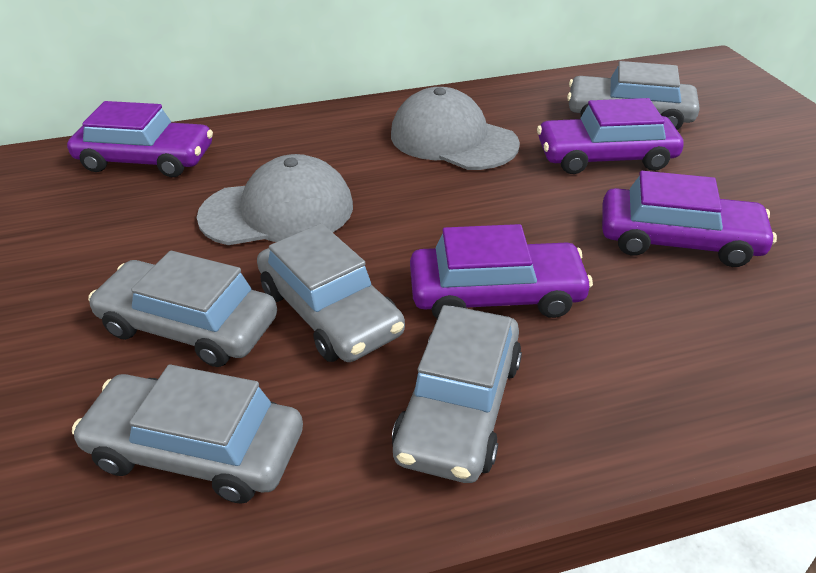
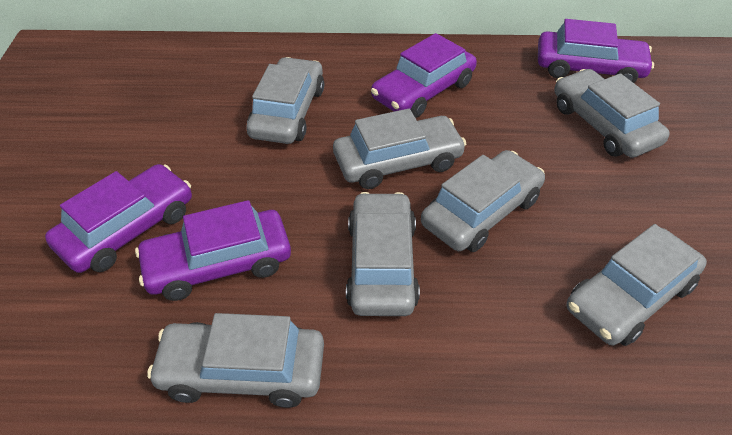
grey cap: 2 -> 0
grey car: 5 -> 7

